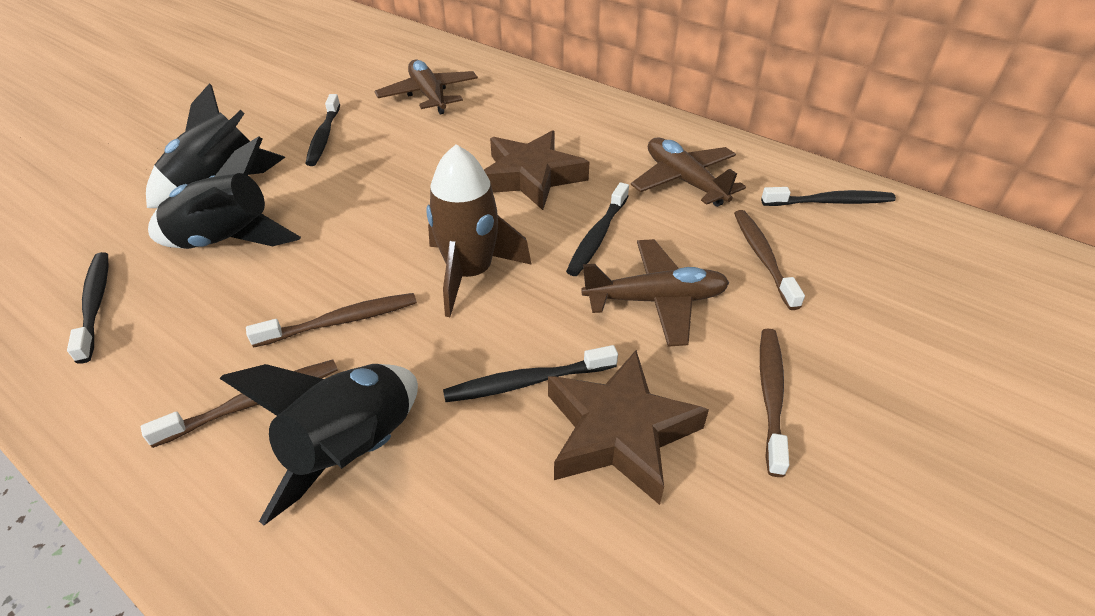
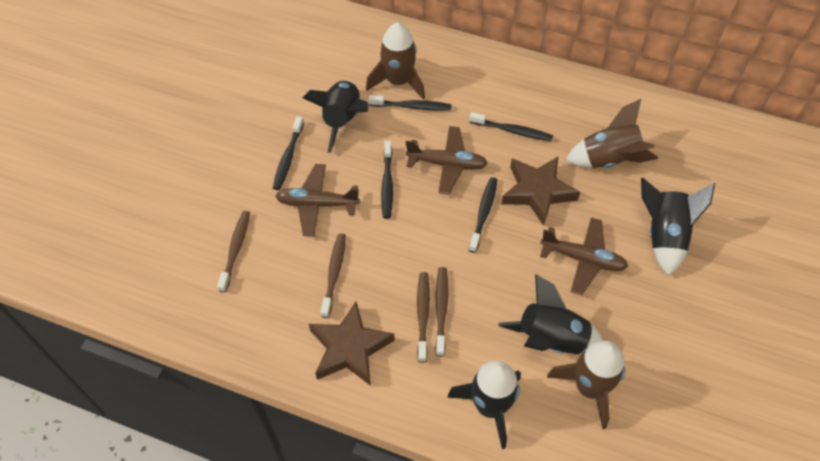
black rocket: 3 -> 4
brown rocket: 1 -> 3

